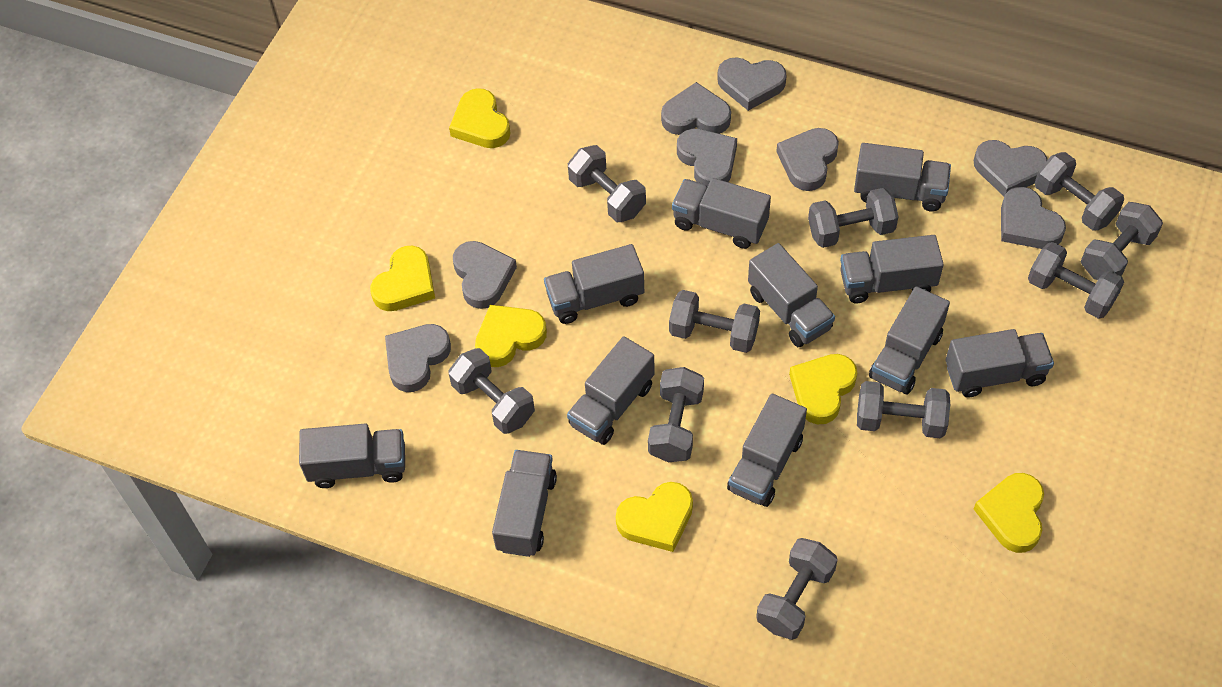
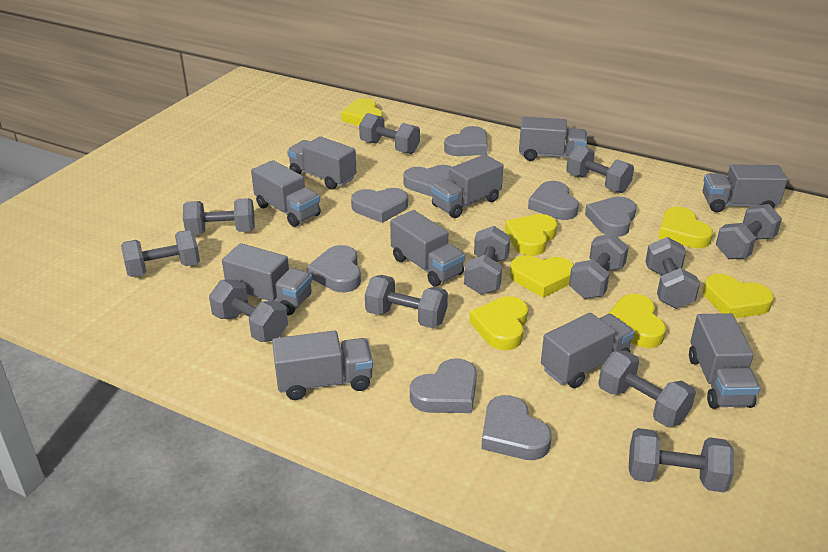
grey dumbbell: 10 -> 12
grey truck: 11 -> 10
yellow heart: 6 -> 7

